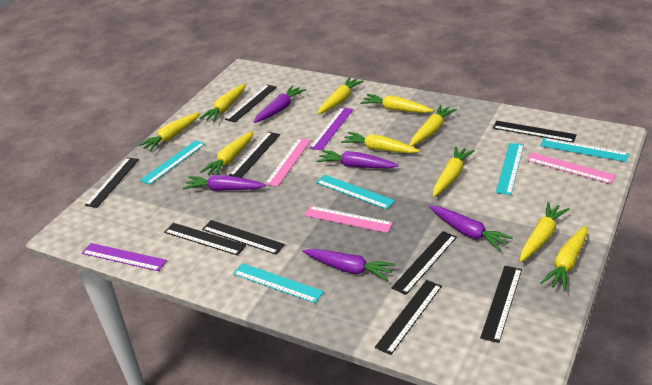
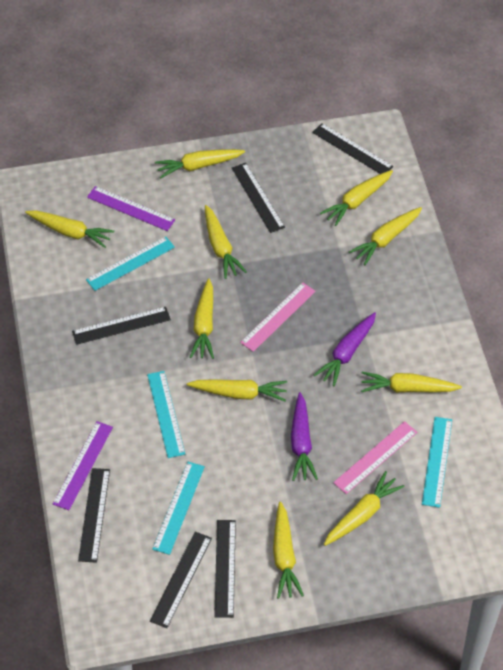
black ruler: 9 -> 6
pink ruler: 3 -> 2
purple carrot: 5 -> 2
turquoise ruler: 5 -> 4

